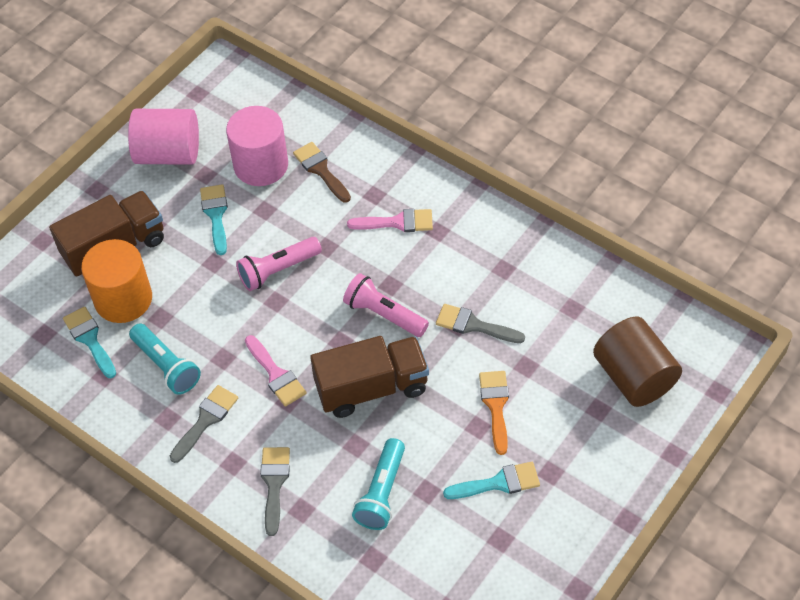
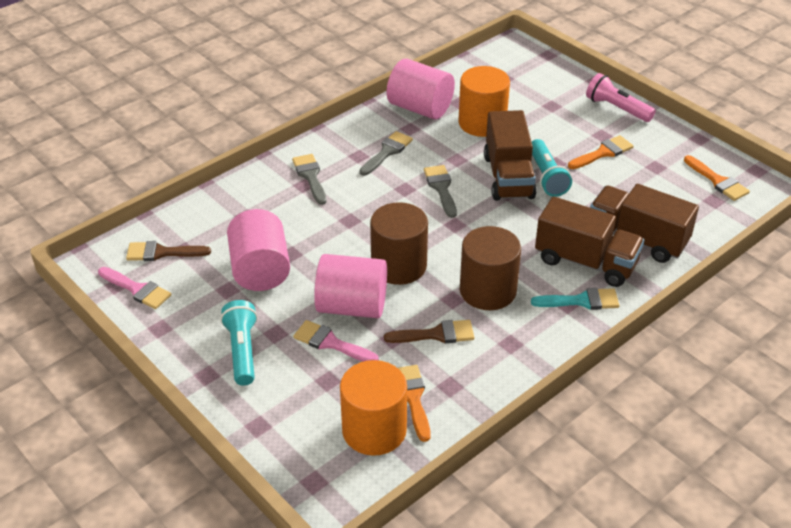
brown brush: 1 -> 2
brown cylinder: 1 -> 2
brown truck: 2 -> 3
orange brush: 1 -> 3
orange cylinder: 1 -> 2
pink cylinder: 2 -> 3
pink flashlight: 2 -> 1
turquoise brush: 3 -> 1

